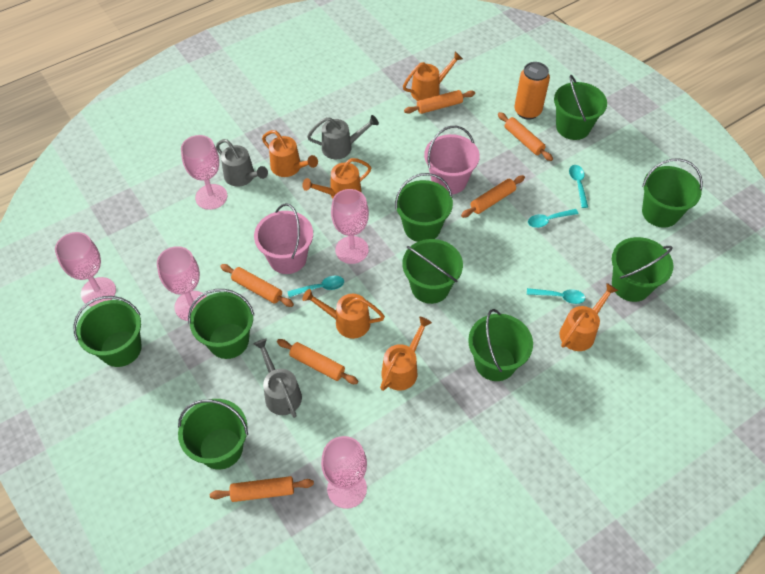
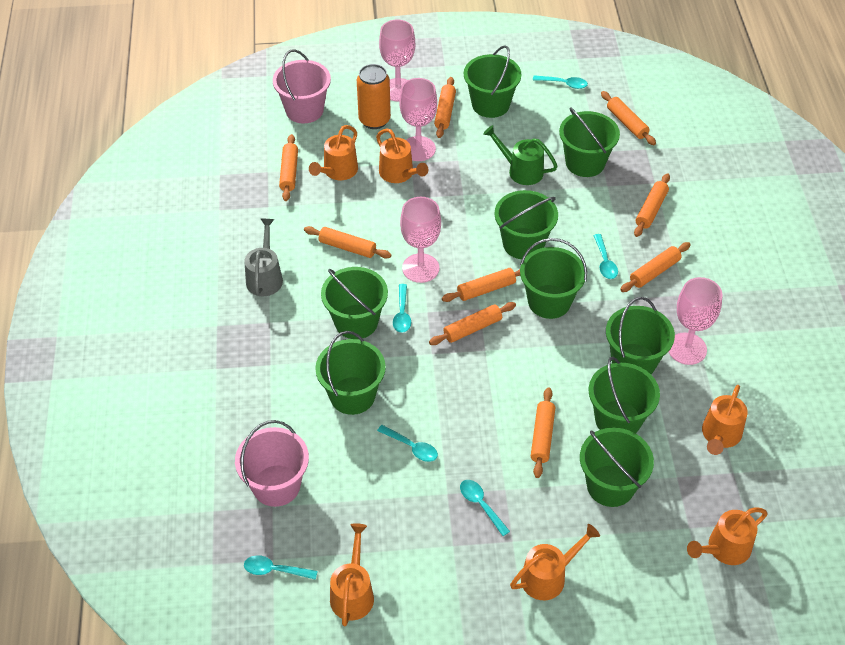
green watering can: 0 -> 1
grey watering can: 3 -> 1
orange rolling pin: 6 -> 9
pink goblet: 5 -> 4
turquoise spoon: 4 -> 6

